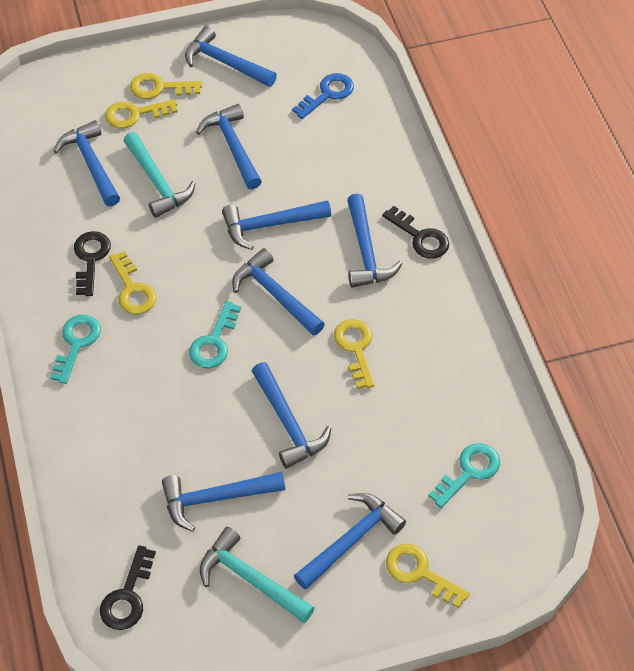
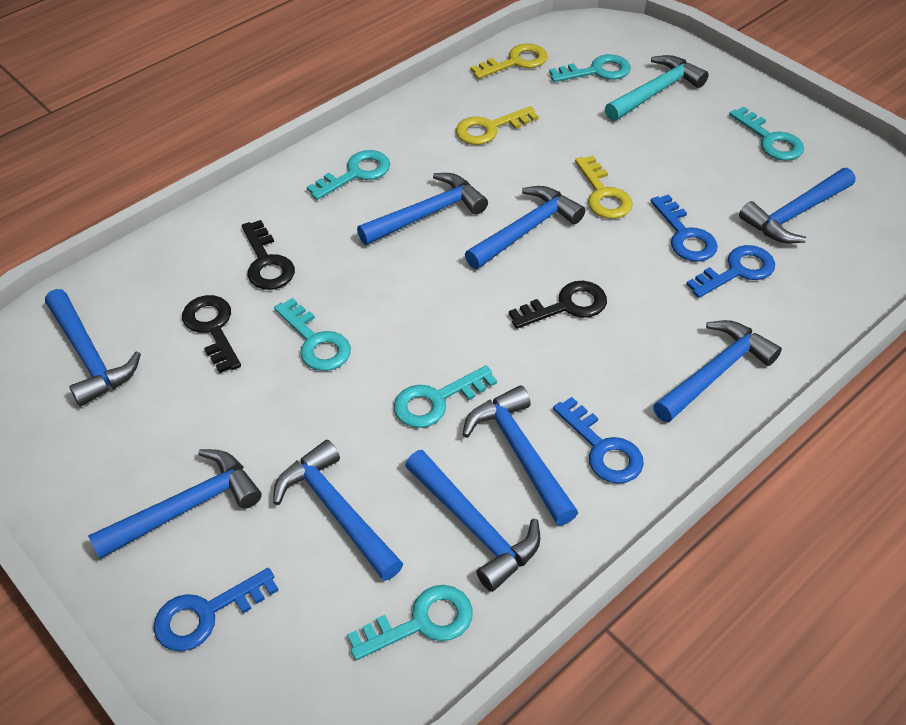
blue key: 1 -> 4
turquoise hammer: 2 -> 1
turquoise key: 3 -> 6
yellow key: 5 -> 3

